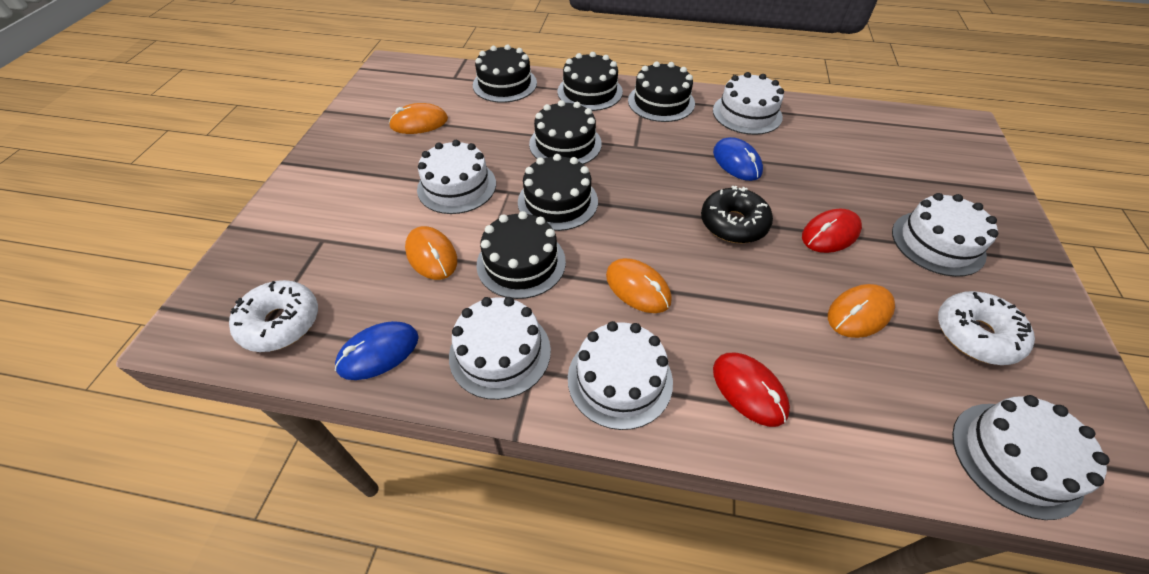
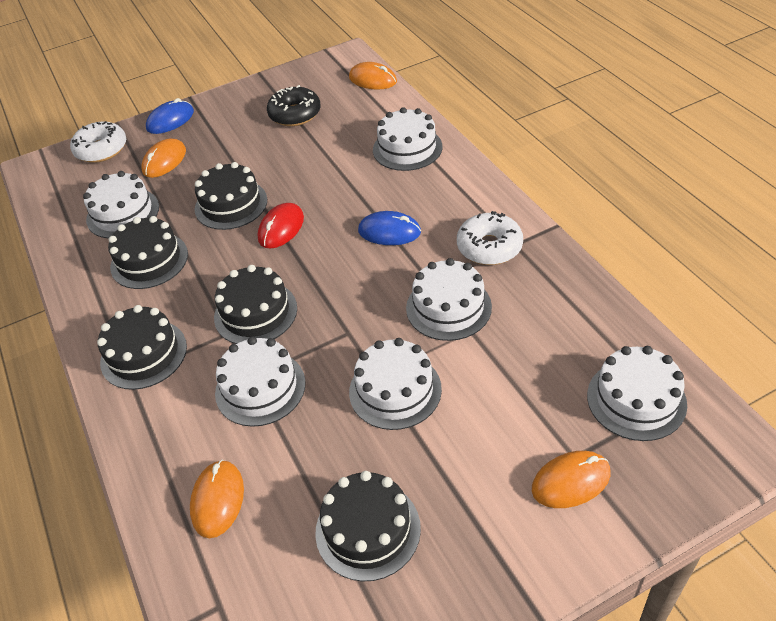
black cake: 6 -> 5
red mouse: 2 -> 1

